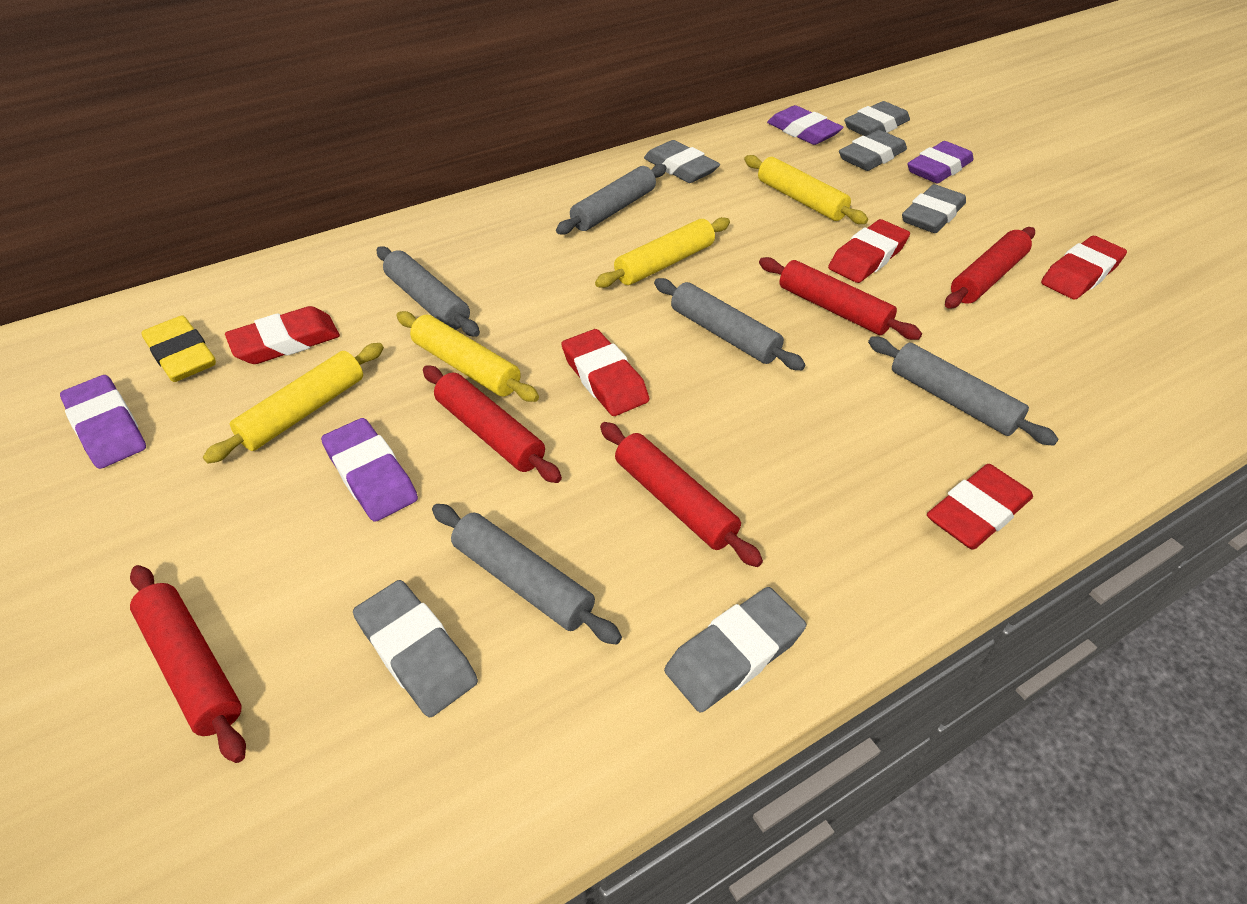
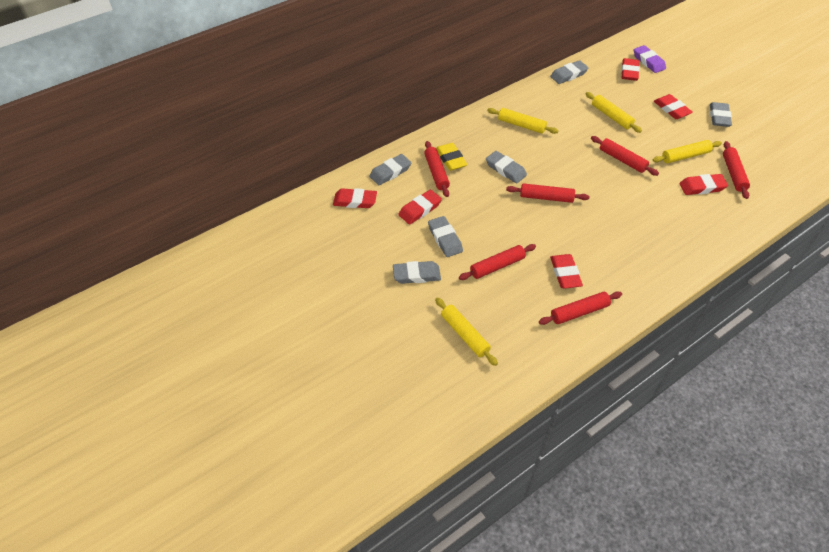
grey rolling pin: 5 -> 0
purple eraser: 4 -> 1
red eraser: 5 -> 6
red rolling pin: 5 -> 6

